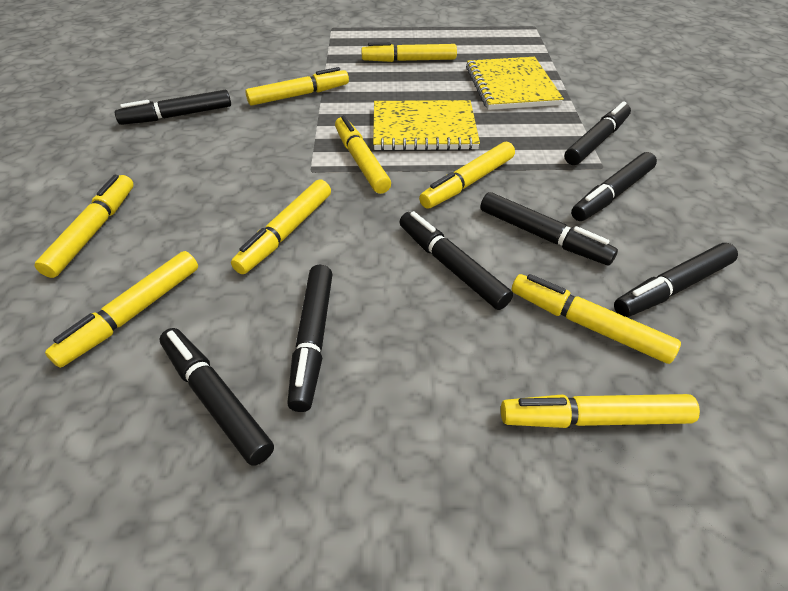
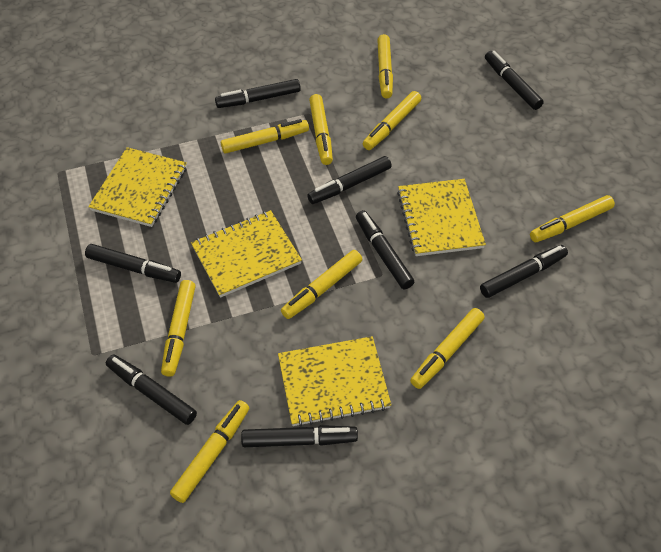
yellow notebook: 2 -> 4

